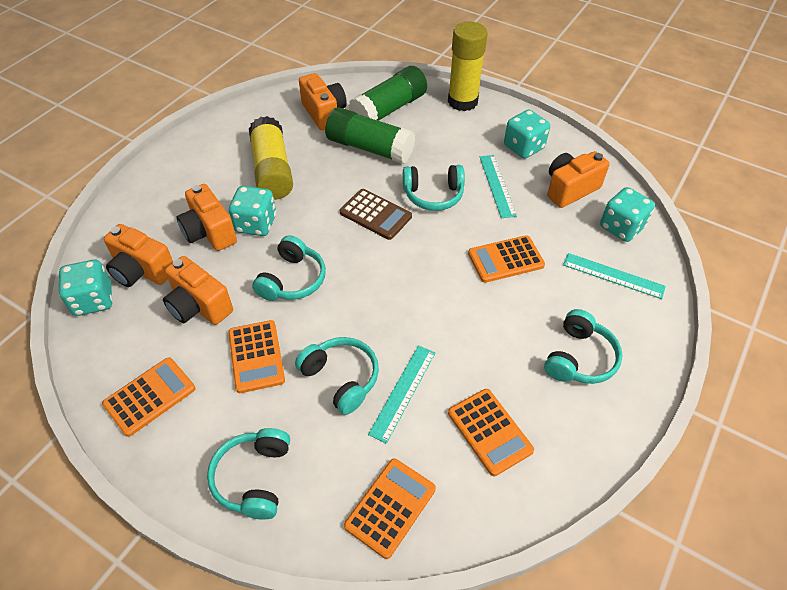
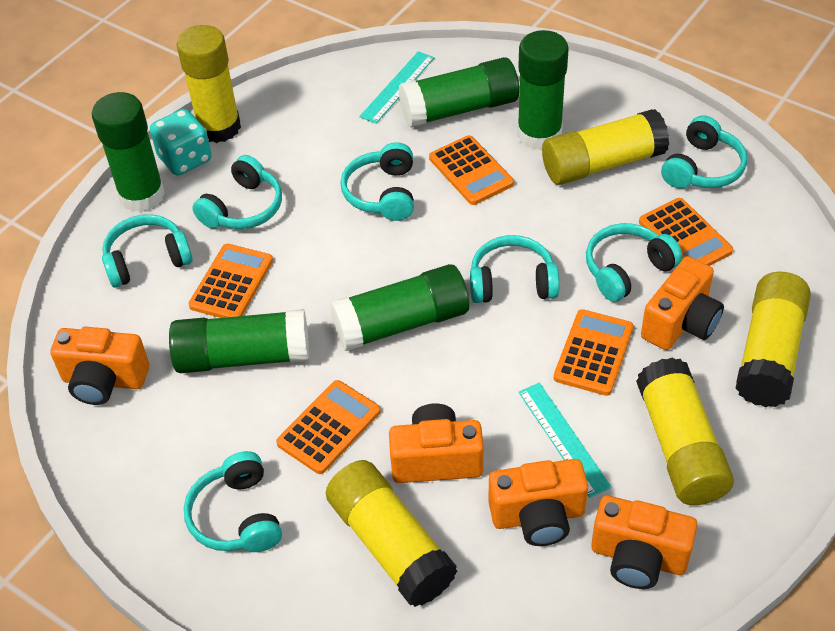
brown calculator: 1 -> 0
green glue stick: 2 -> 5
turquoise dice: 4 -> 1
turquoise headphones: 5 -> 7
turquoise ruler: 3 -> 2
yellow glue stick: 2 -> 5

